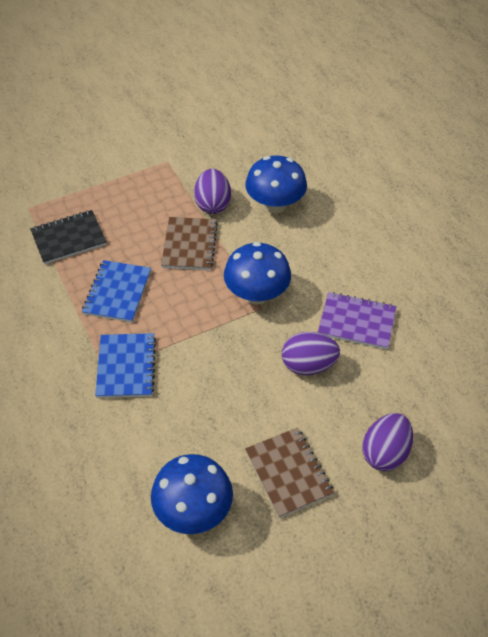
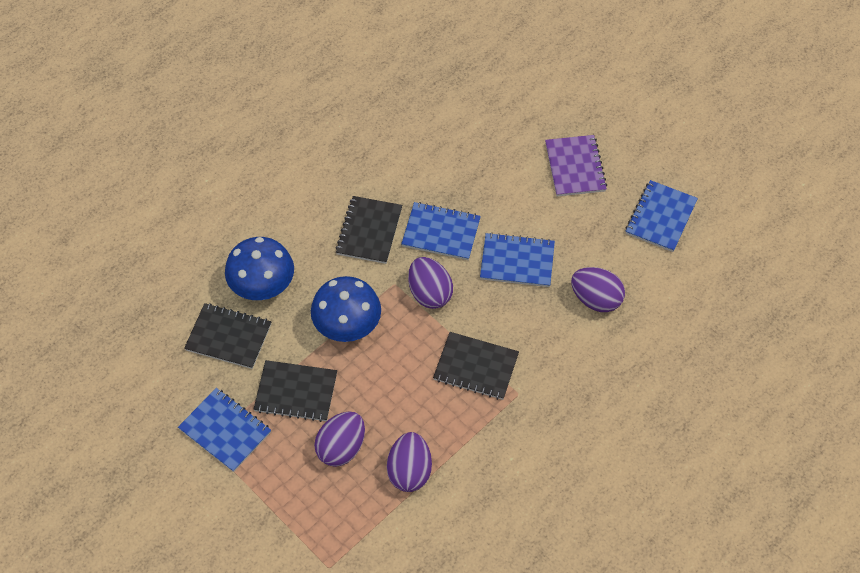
black notebook: 1 -> 4
blue mushroom: 3 -> 2
blue notebook: 2 -> 4
brown notebook: 2 -> 0
purple egg: 3 -> 4

